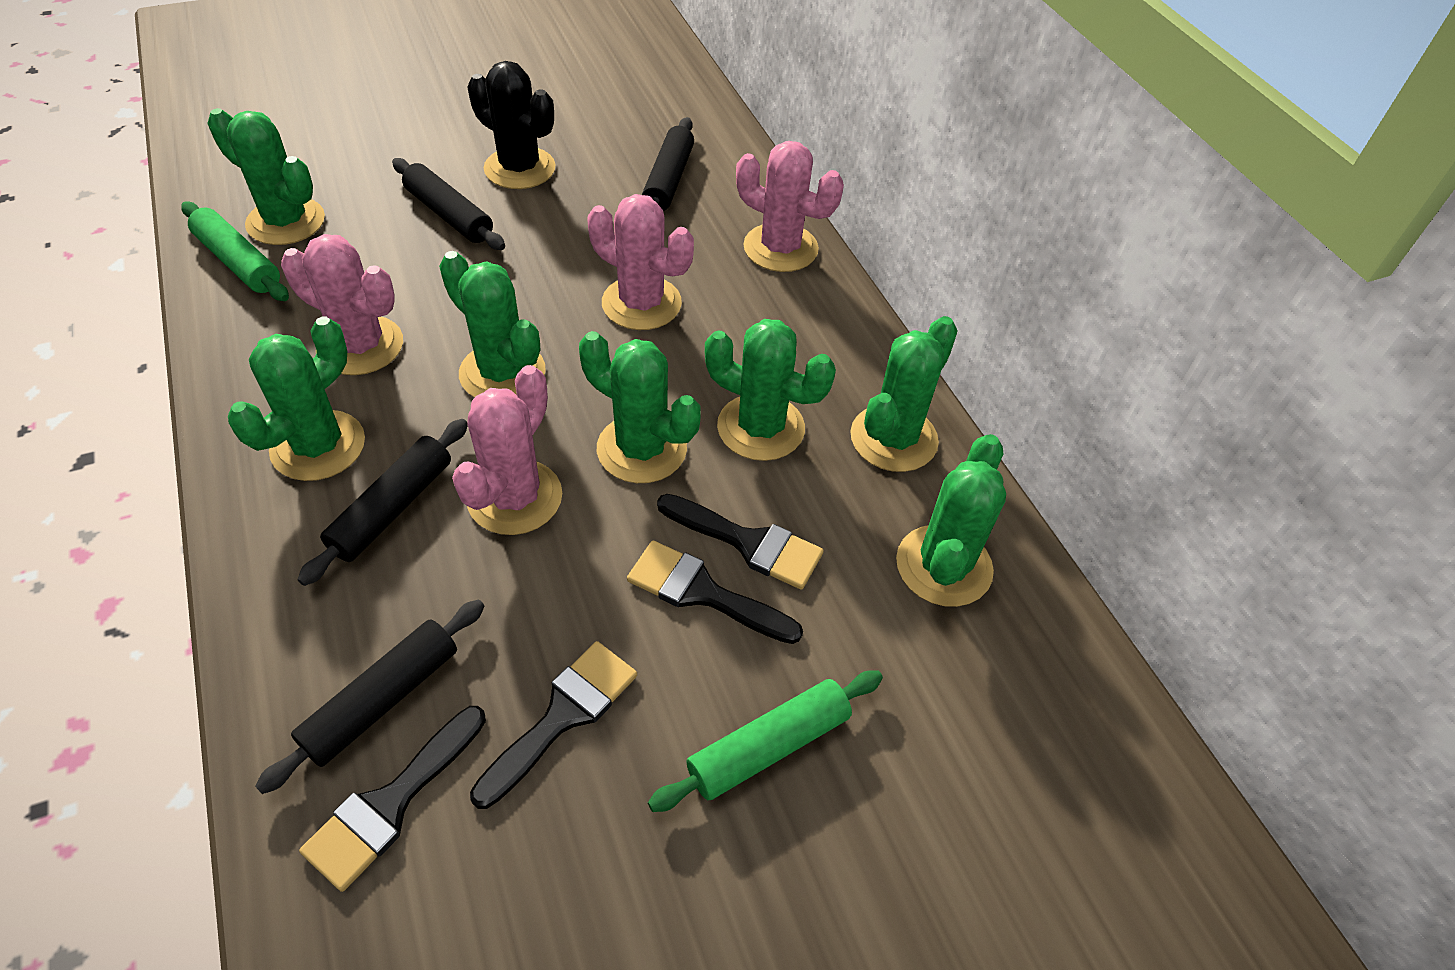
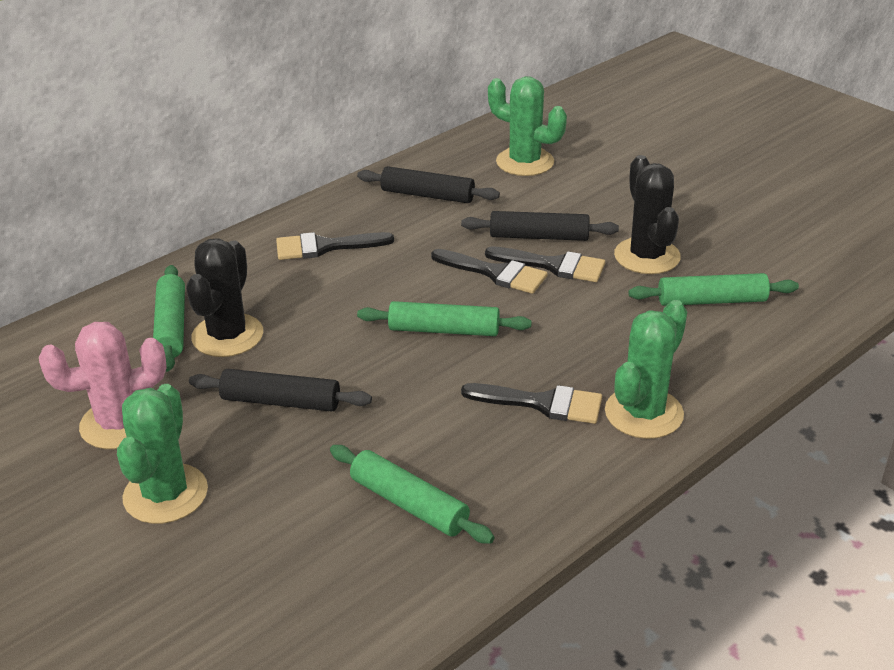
black cactus: 1 -> 2
black rolling pin: 4 -> 3
green cactus: 7 -> 3
green rolling pin: 2 -> 4
pink cactus: 4 -> 1

